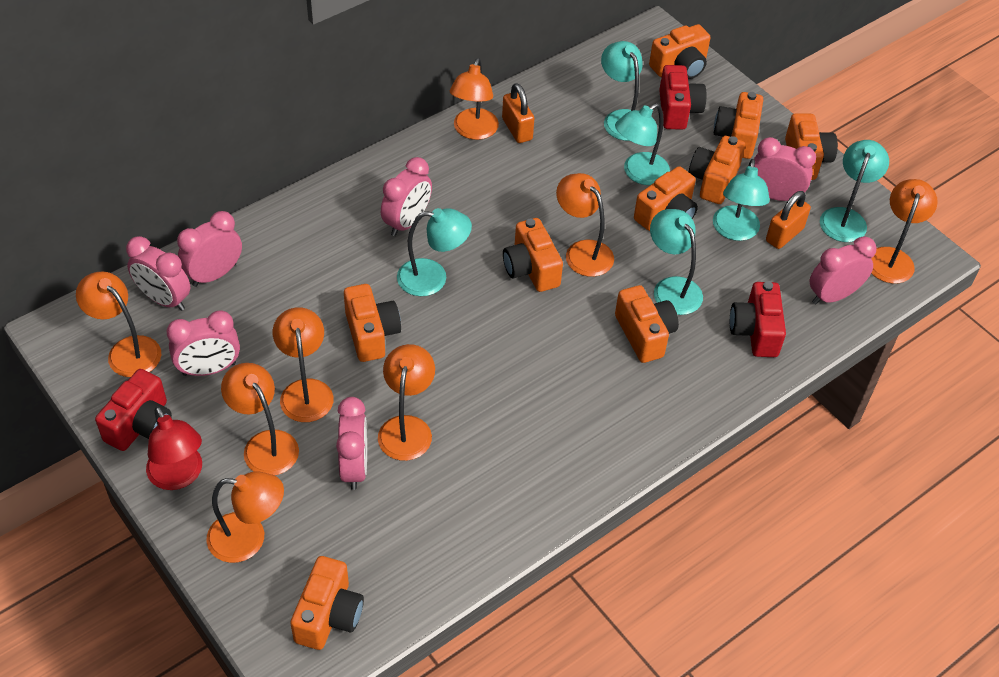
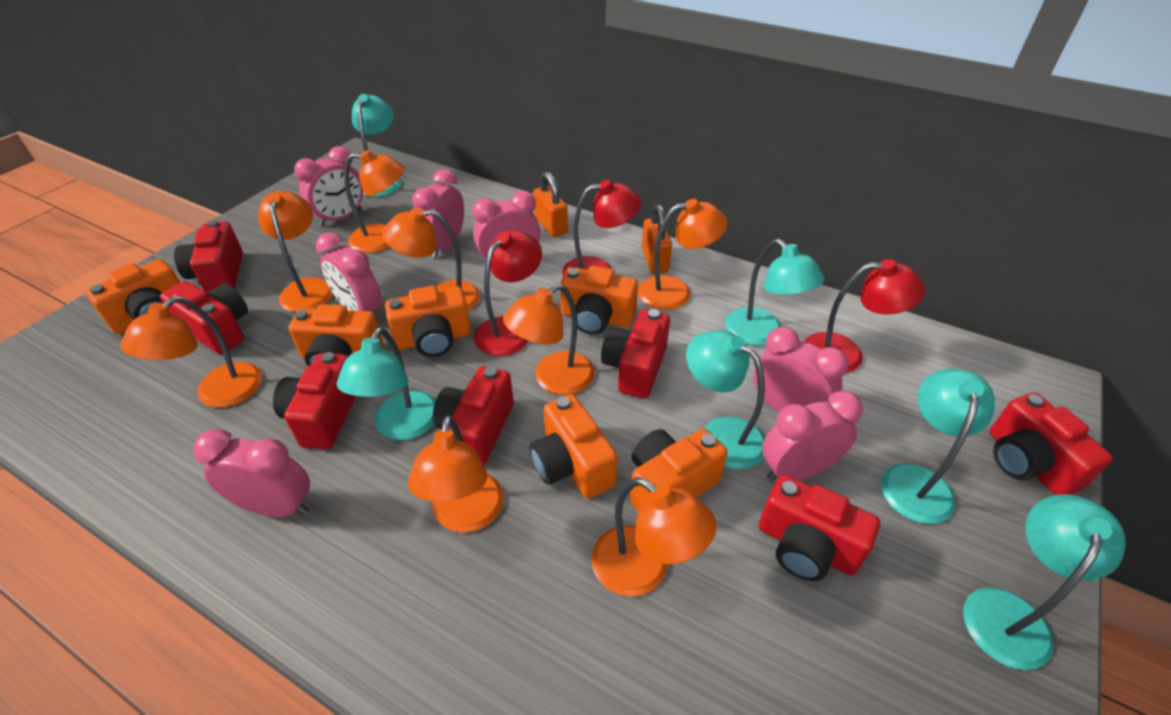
orange camera: 9 -> 6
red camera: 3 -> 7
red lamp: 1 -> 3

